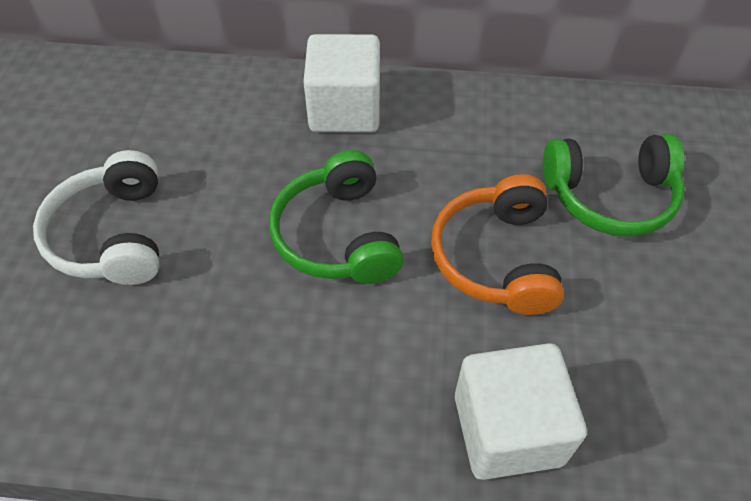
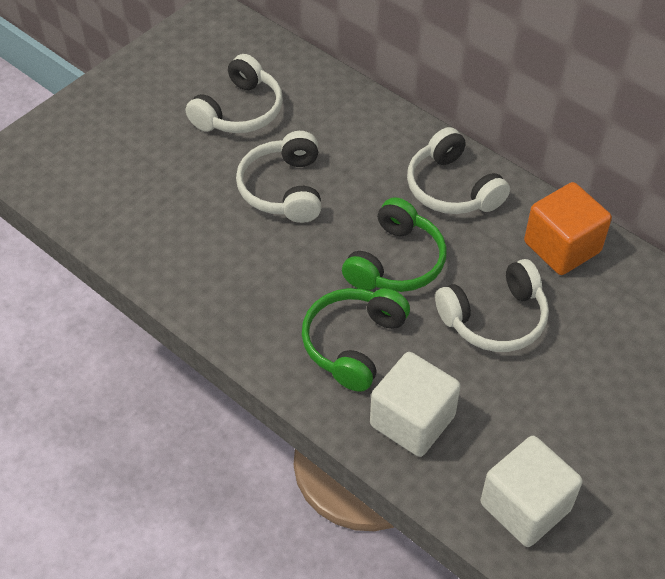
orange cube: 0 -> 1
orange headphones: 1 -> 0
white headphones: 1 -> 4

